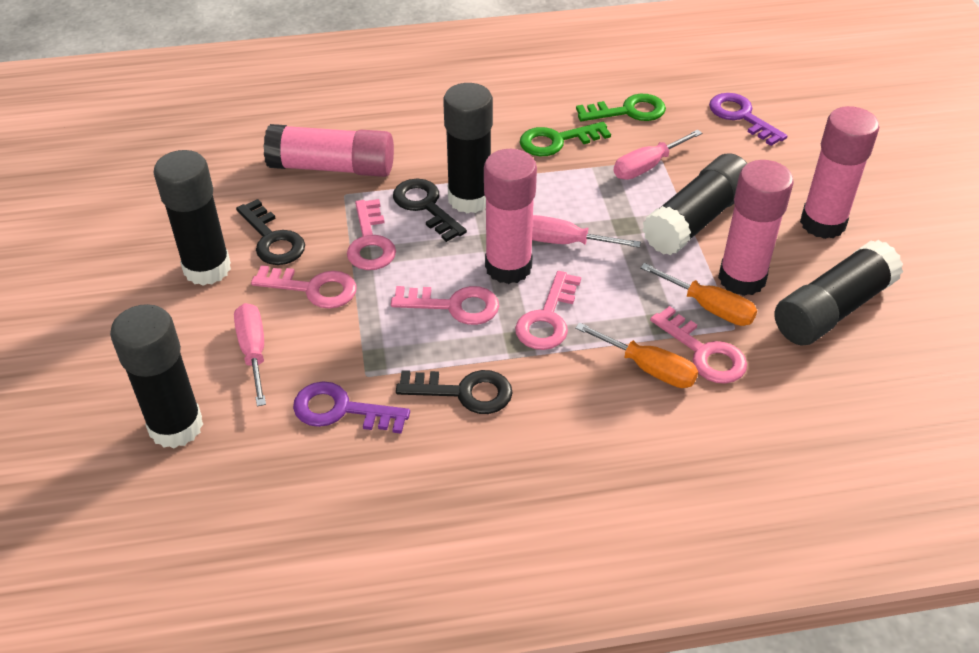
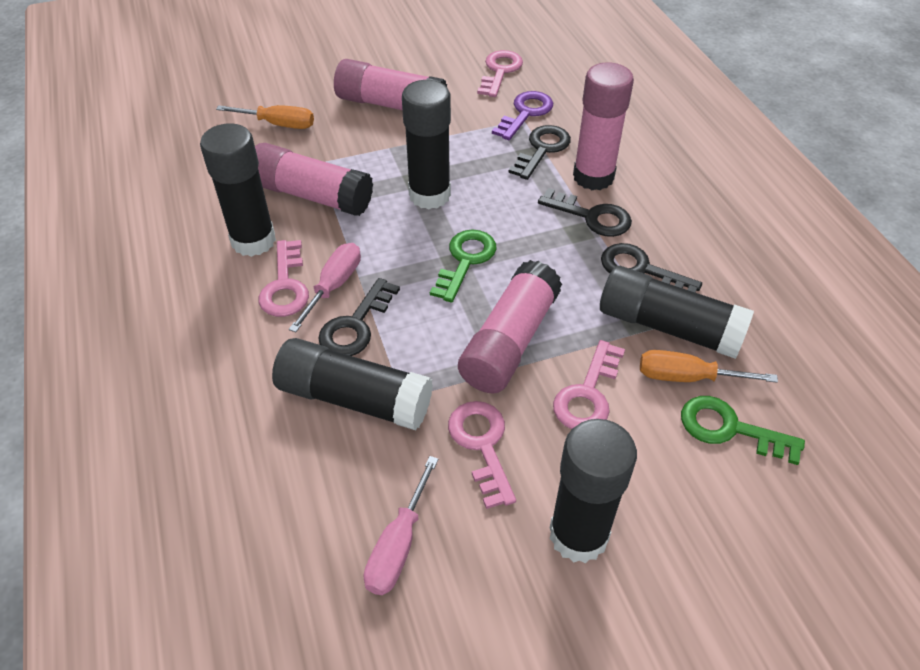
black key: 3 -> 4
pink key: 5 -> 4
pink screwdriver: 3 -> 2
purple key: 2 -> 1

